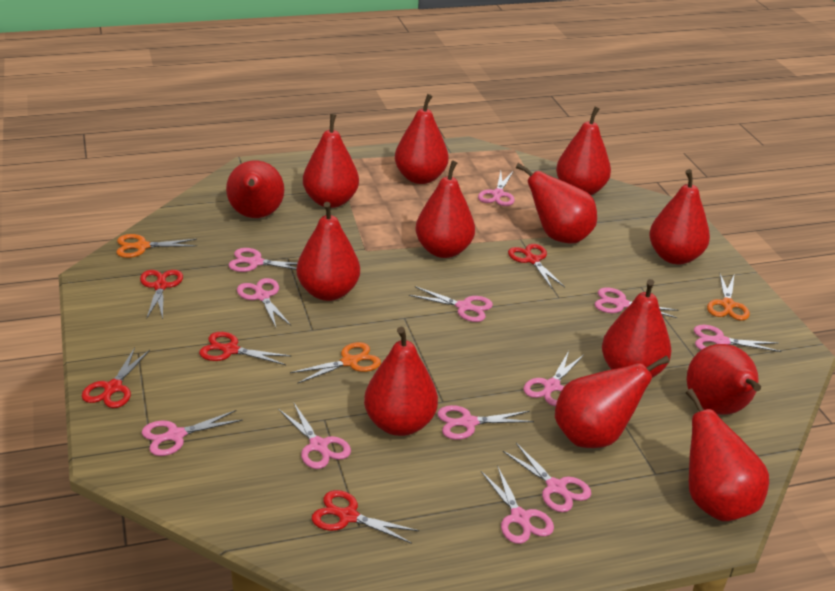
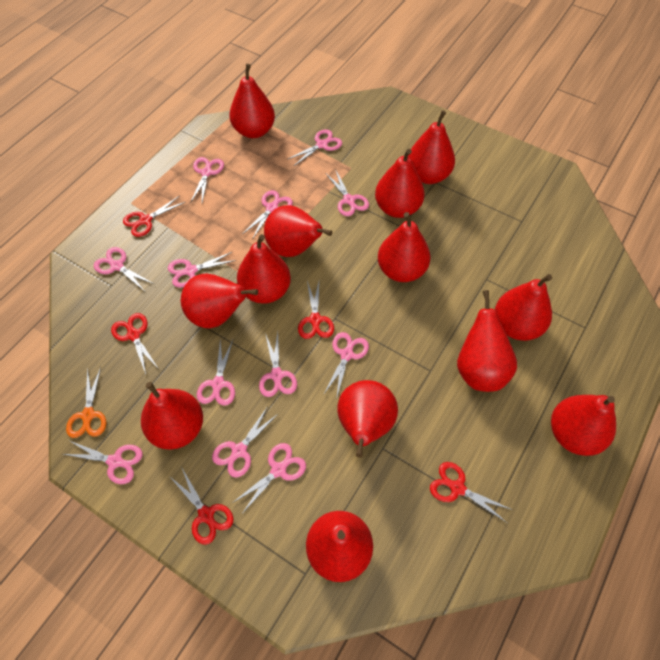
orange scissors: 3 -> 1

